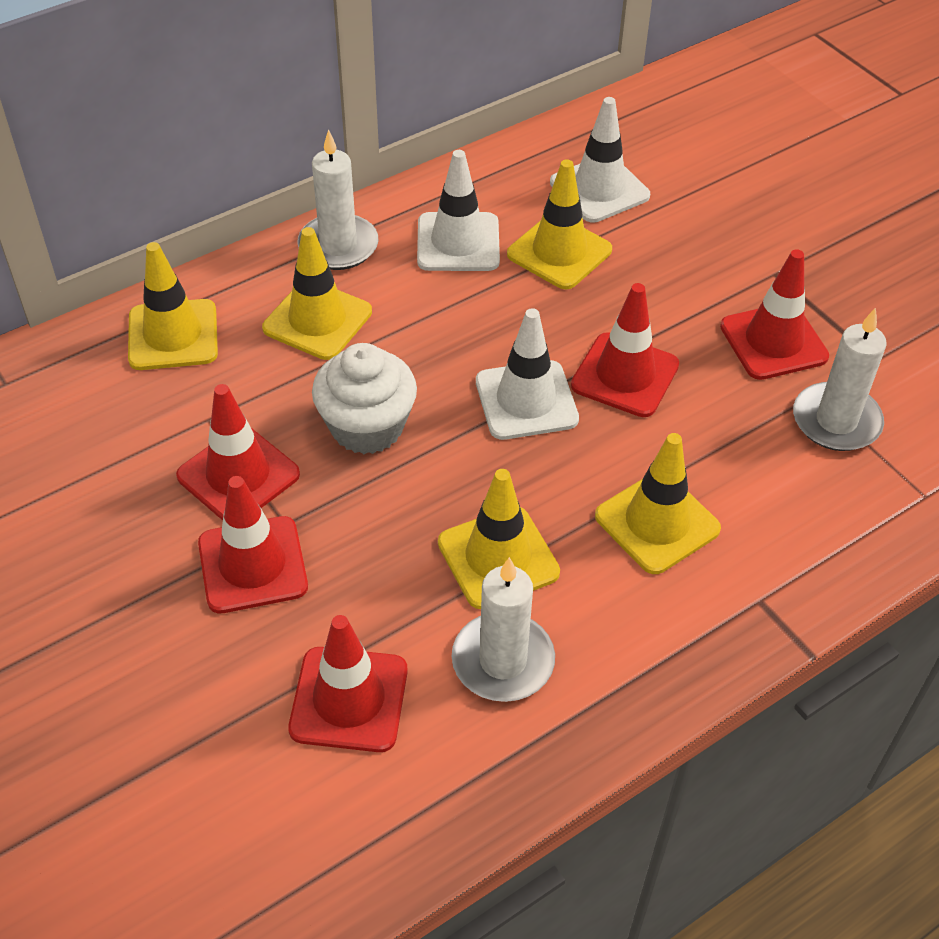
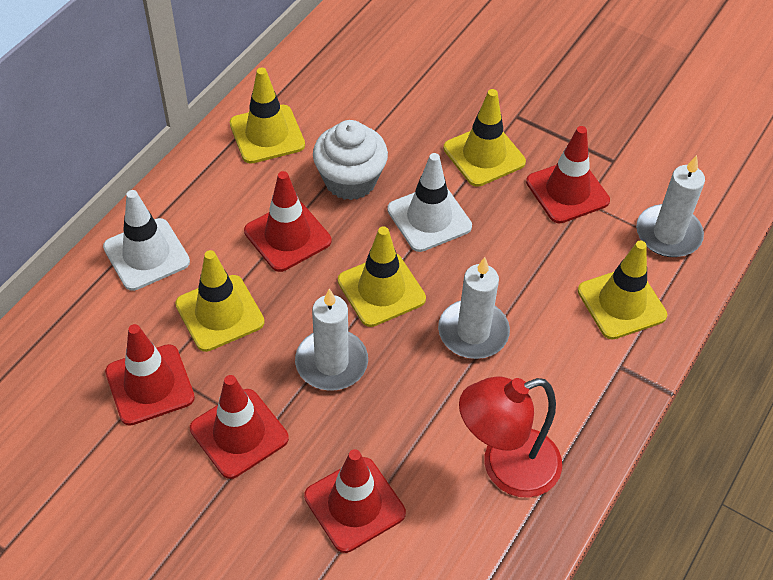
red lamp: 0 -> 1
white traffic cone: 3 -> 2

